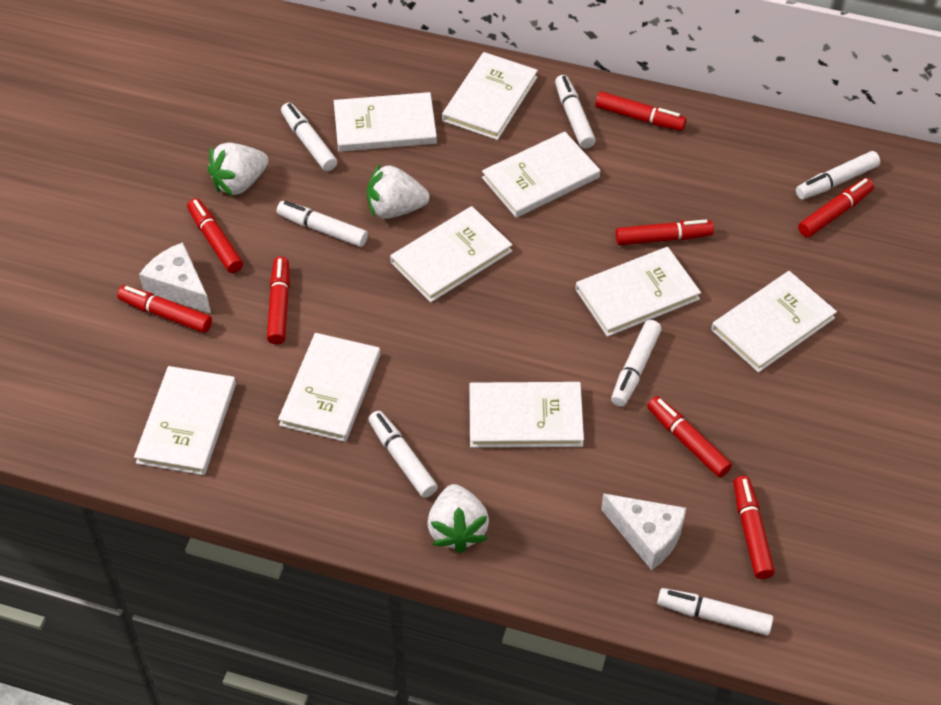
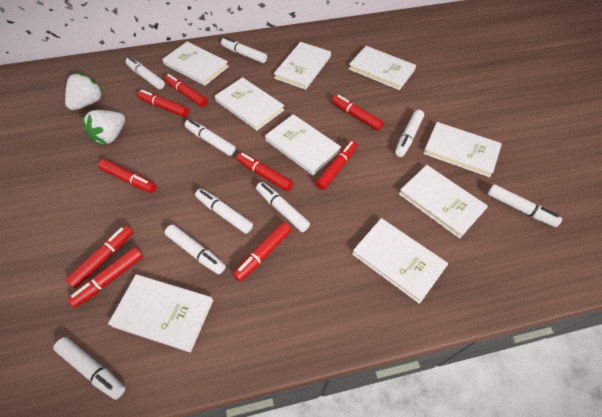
red marker: 8 -> 9
white cheese: 2 -> 0
white marker: 7 -> 9
white strawberry: 3 -> 2

